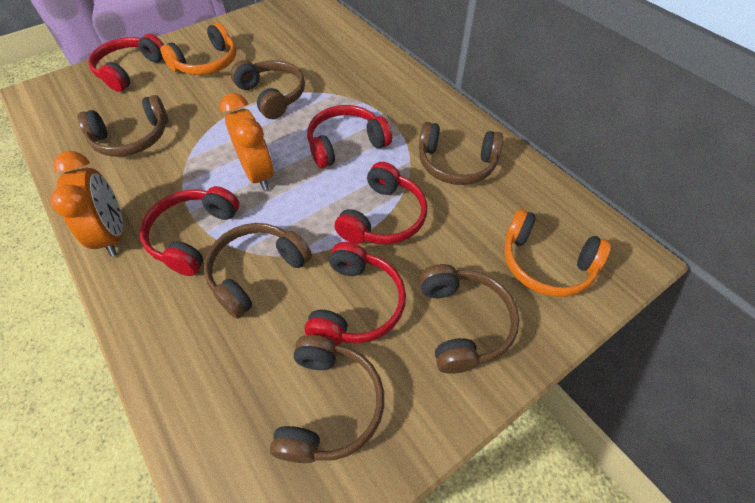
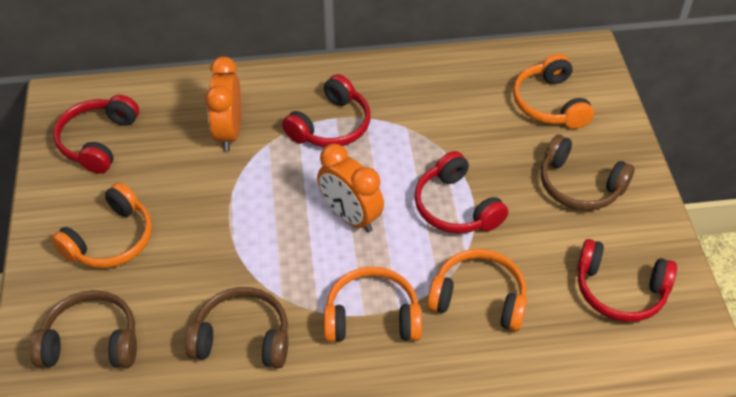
brown headphones: 6 -> 3
orange headphones: 2 -> 4
red headphones: 5 -> 4

